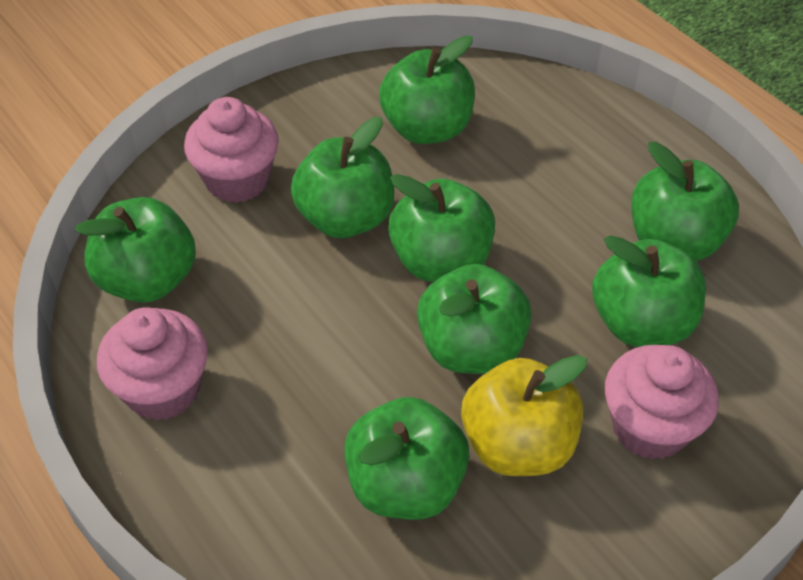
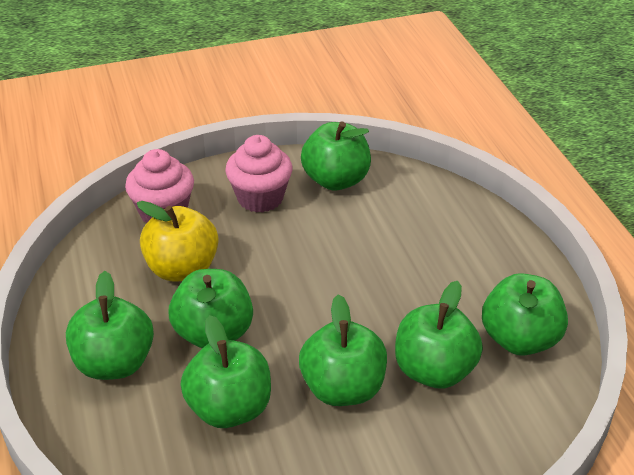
green apple: 8 -> 7
pink cupcake: 3 -> 2

